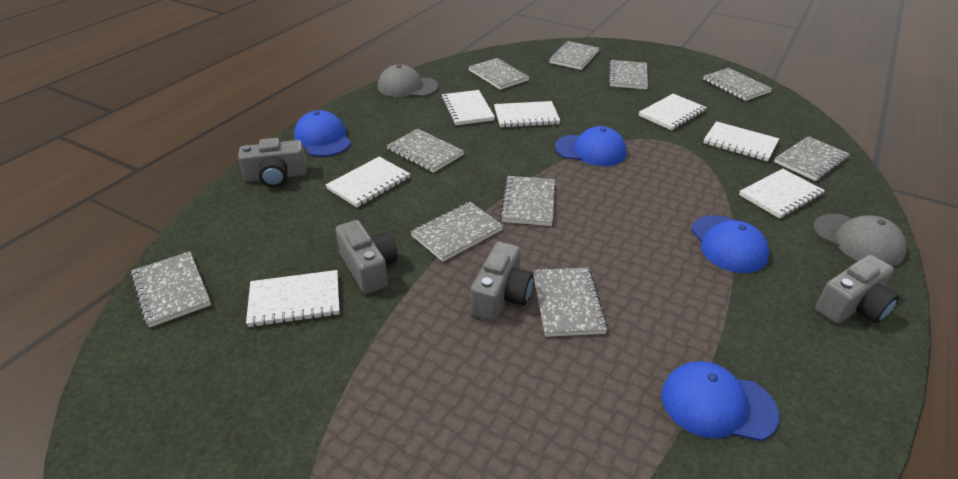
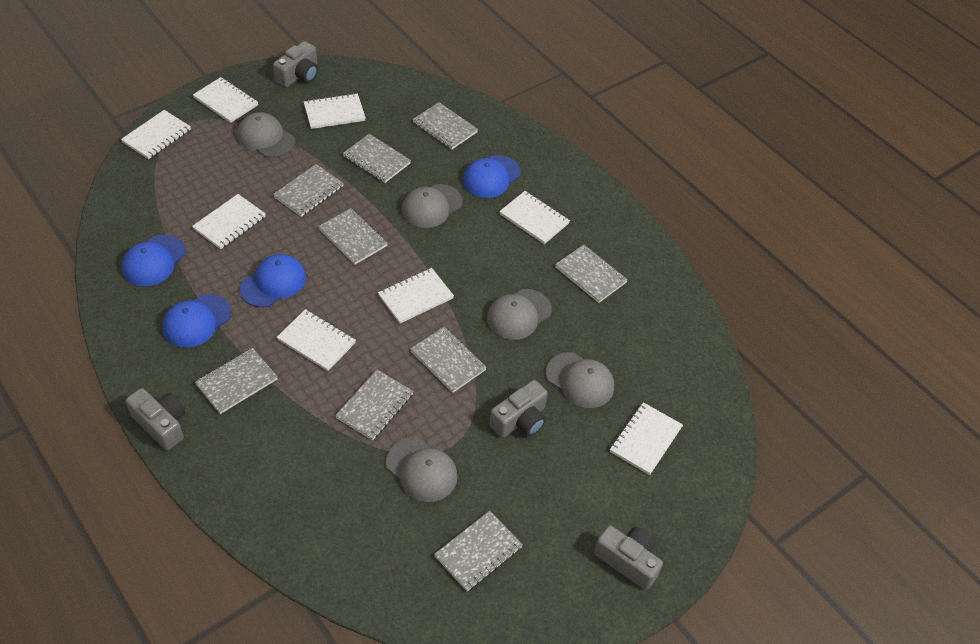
grey cap: 2 -> 5
grey notebook: 10 -> 9
white notebook: 7 -> 8

